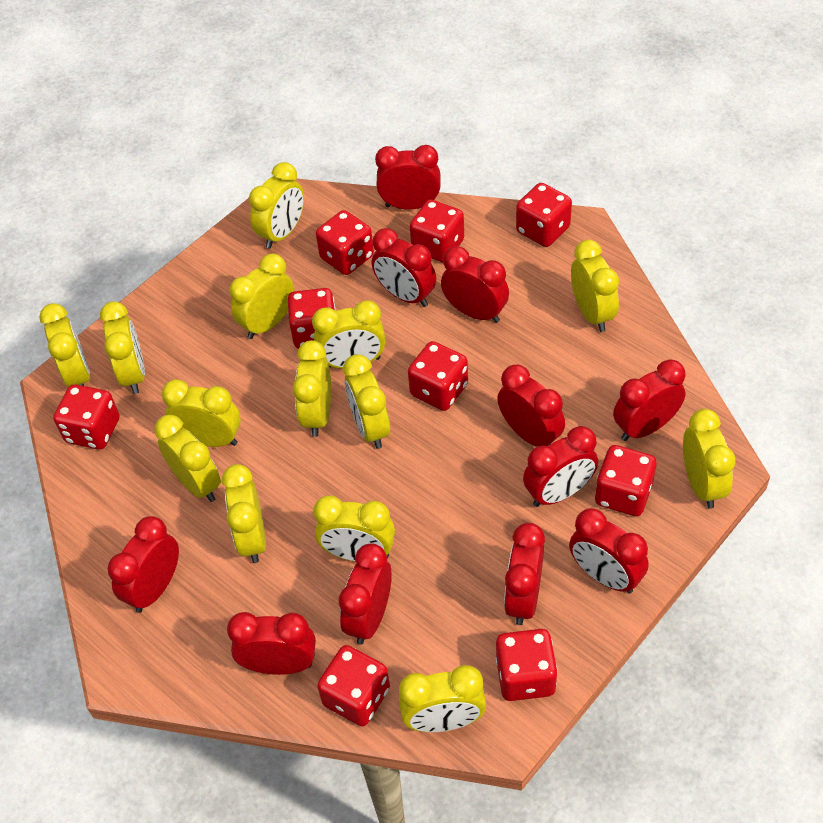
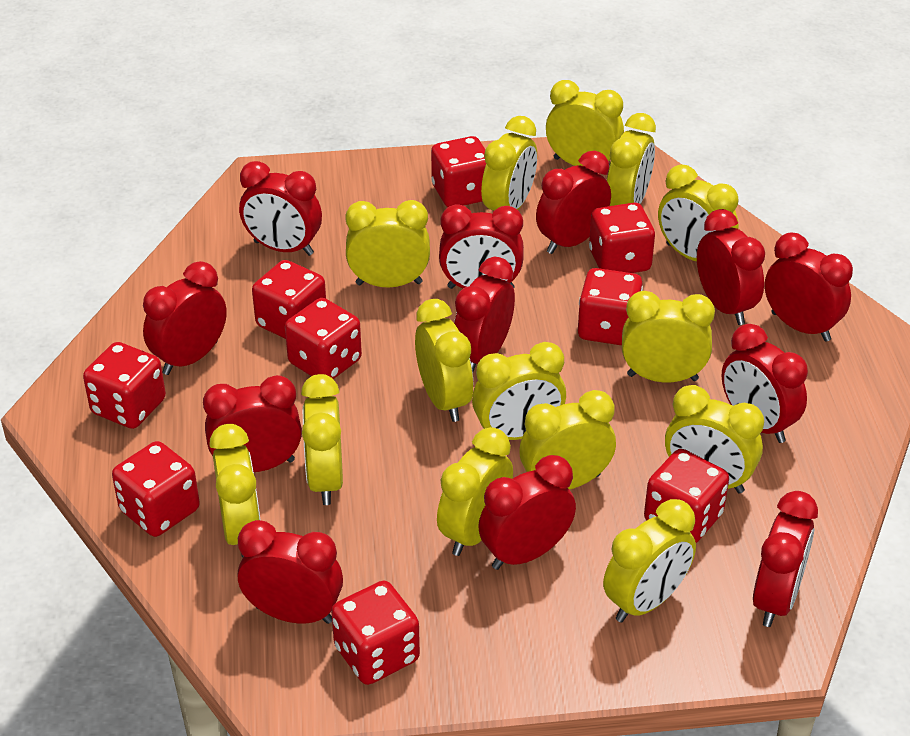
red clock: 11 -> 12

